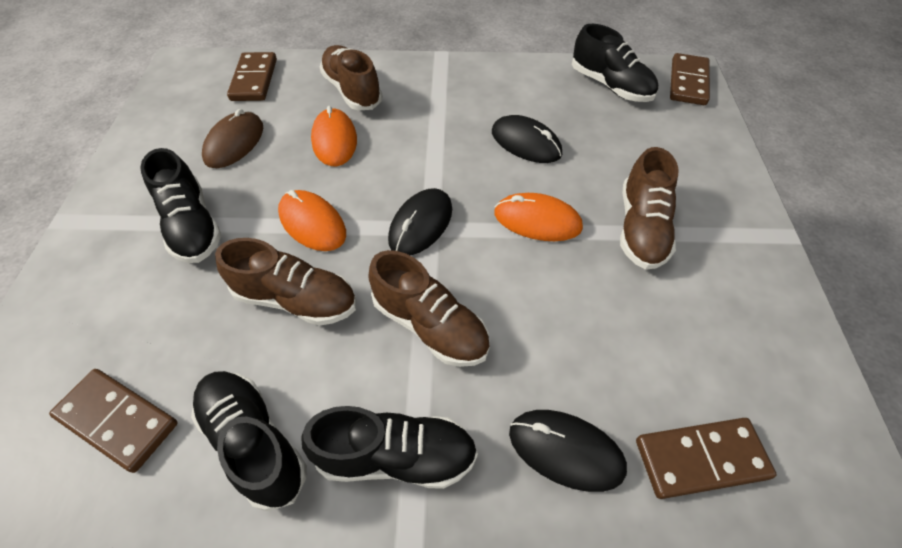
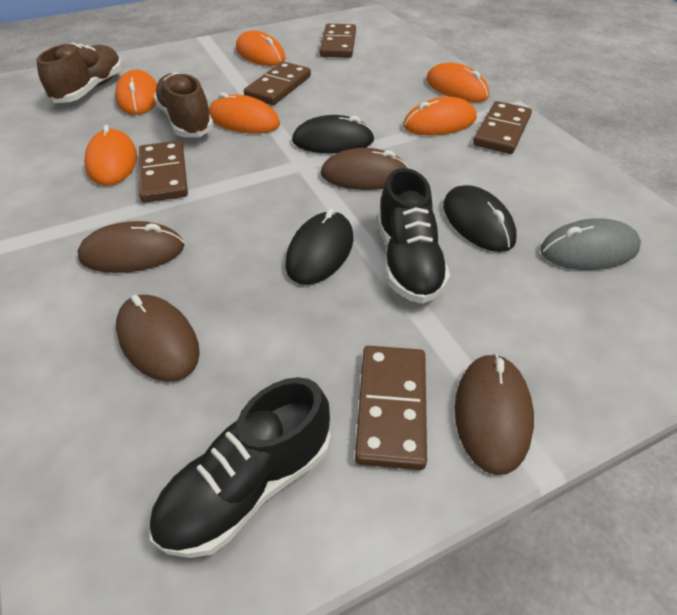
black shoe: 4 -> 2
brown domino: 4 -> 5
brown mouse: 1 -> 4
brown shoe: 4 -> 2
grey mouse: 0 -> 1
orange mouse: 3 -> 6

